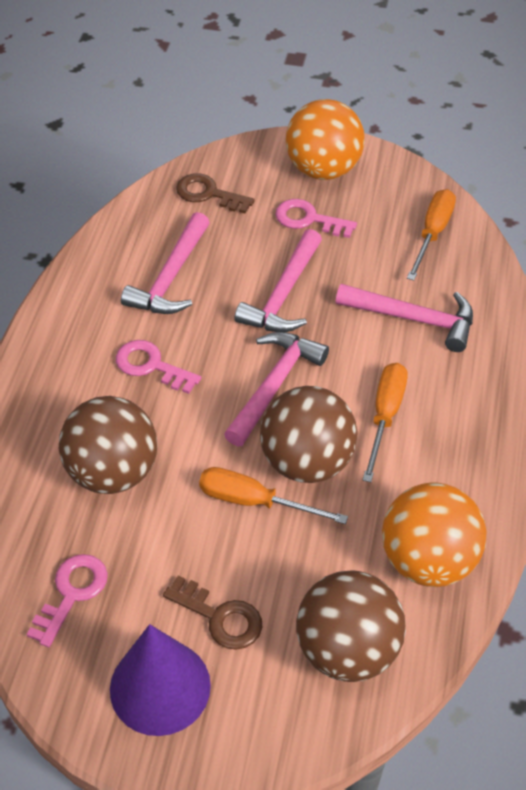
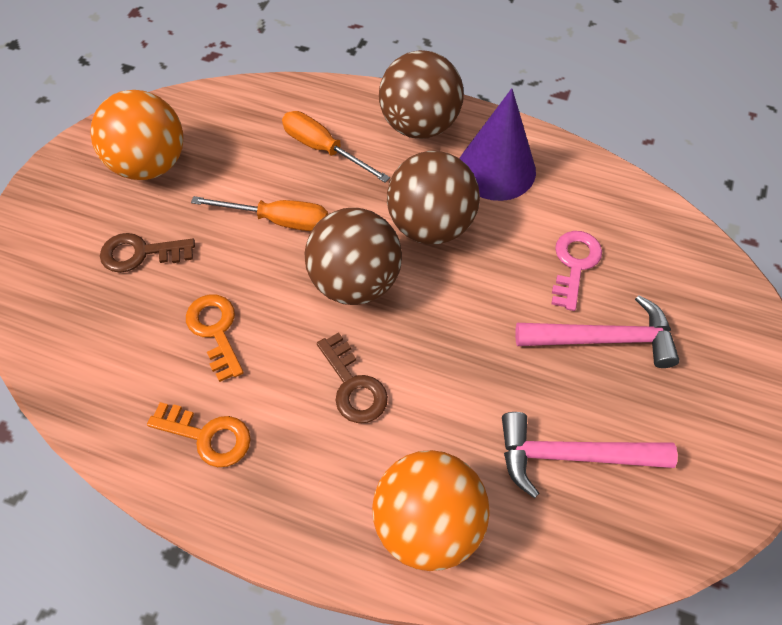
orange key: 0 -> 2
orange screwdriver: 3 -> 2
pink hammer: 4 -> 2
pink key: 3 -> 1

